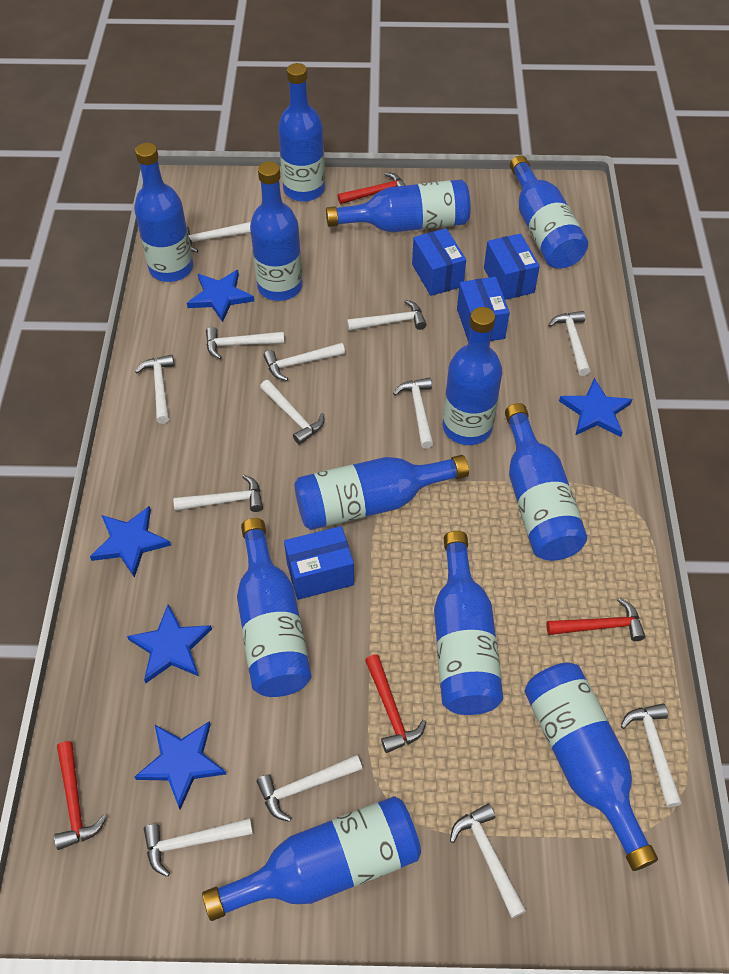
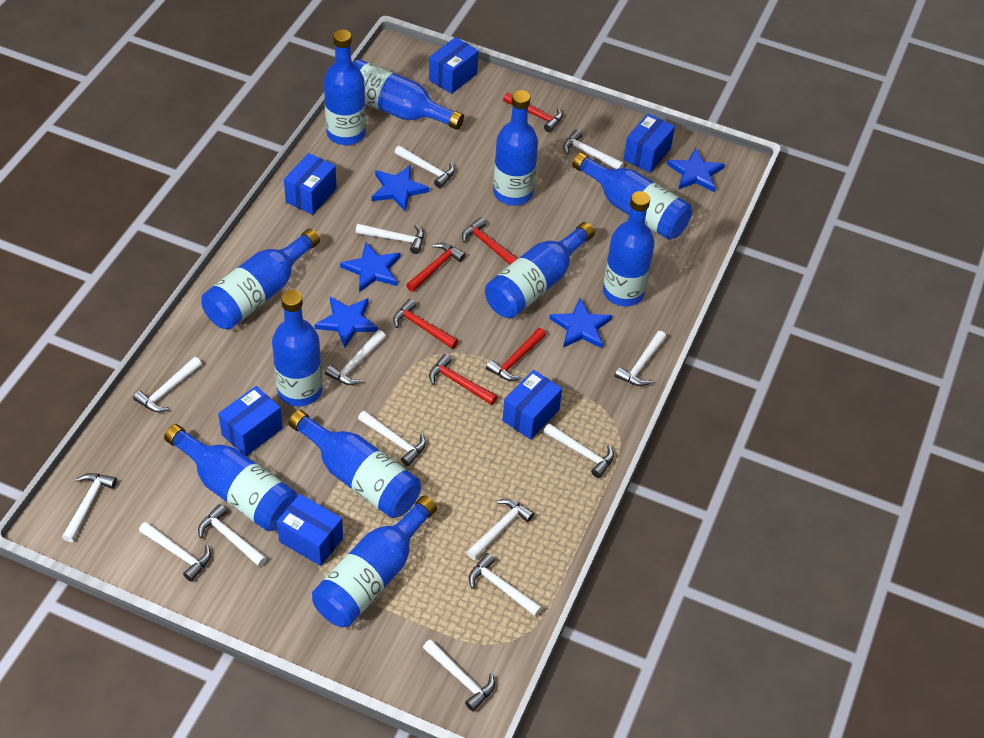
blue bottle: 12 -> 11
blue box: 4 -> 6
red hammer: 4 -> 6
white hammer: 13 -> 14

